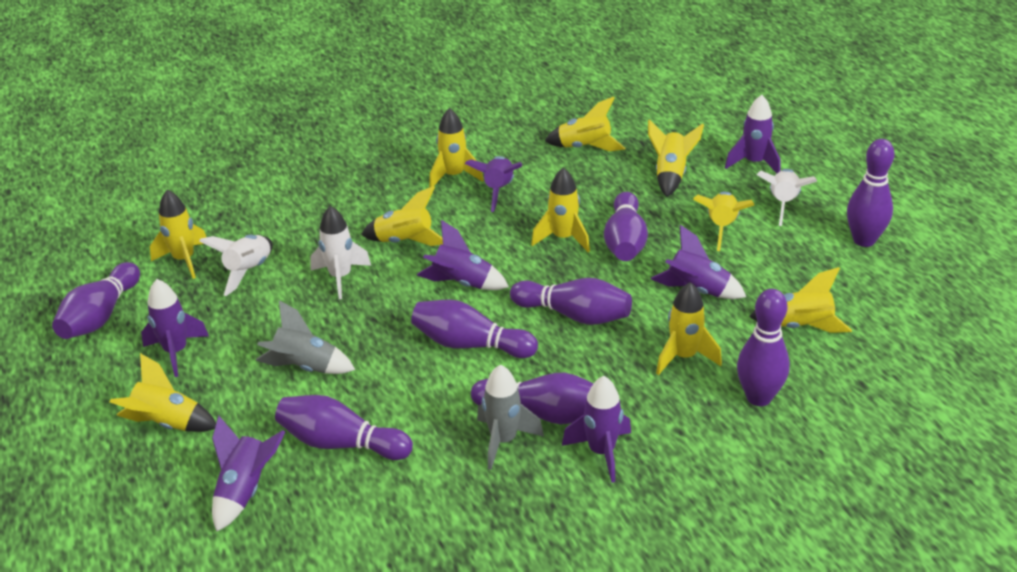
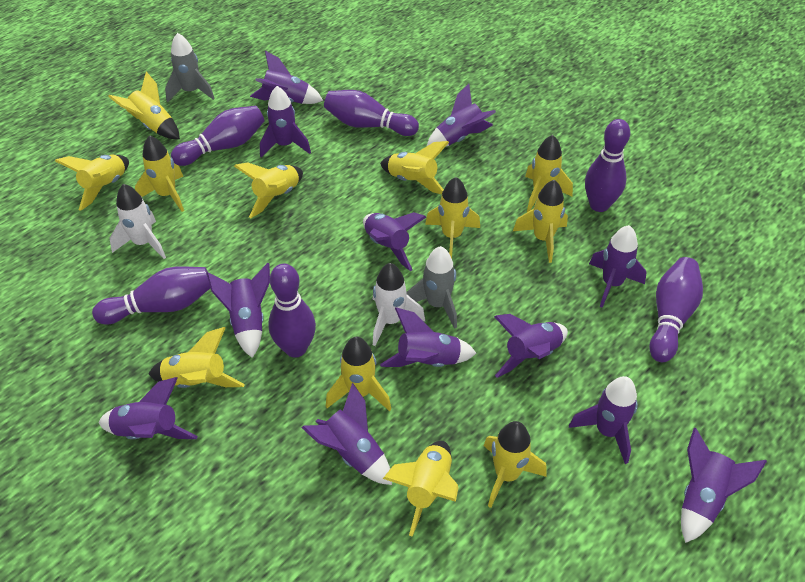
purple bowling pin: 8 -> 6
purple rocket: 7 -> 12
white rocket: 3 -> 2
yellow rocket: 10 -> 12

